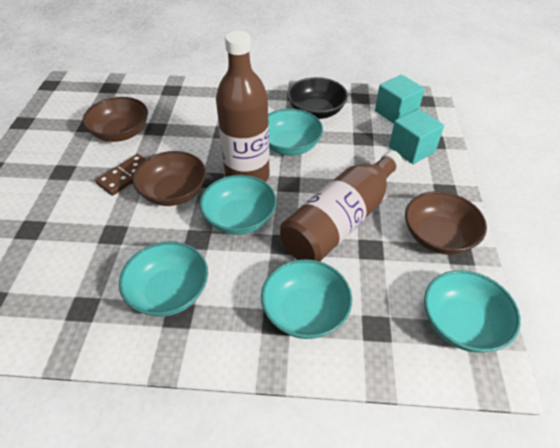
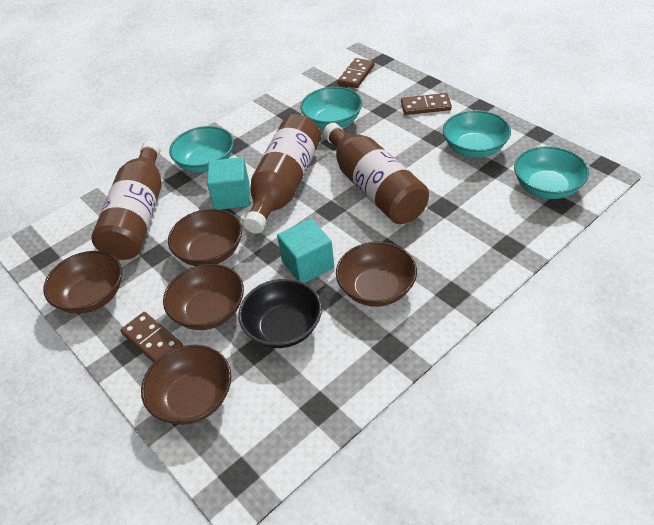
brown bottle: 2 -> 3
brown bowl: 3 -> 5
brown domino: 1 -> 3
turquoise bowl: 5 -> 4

